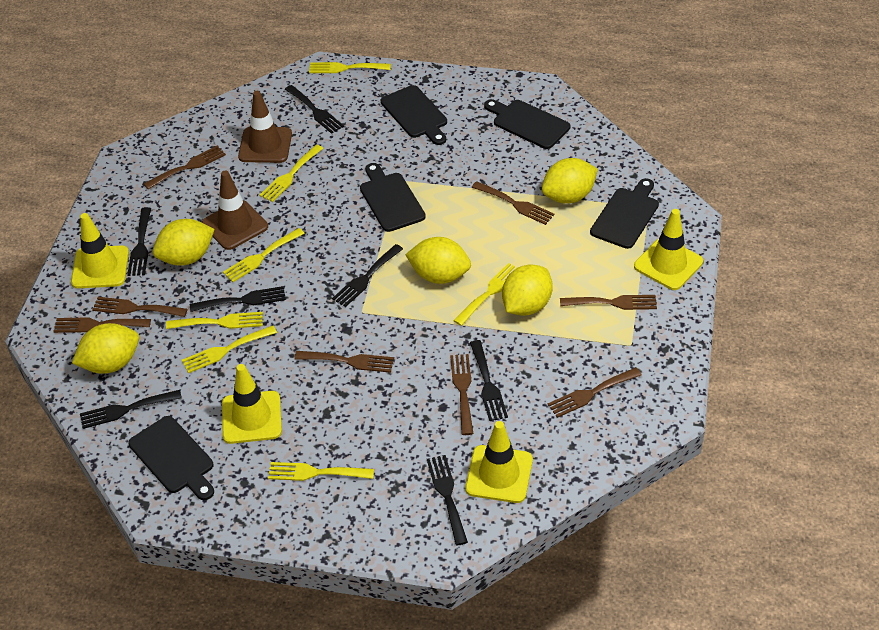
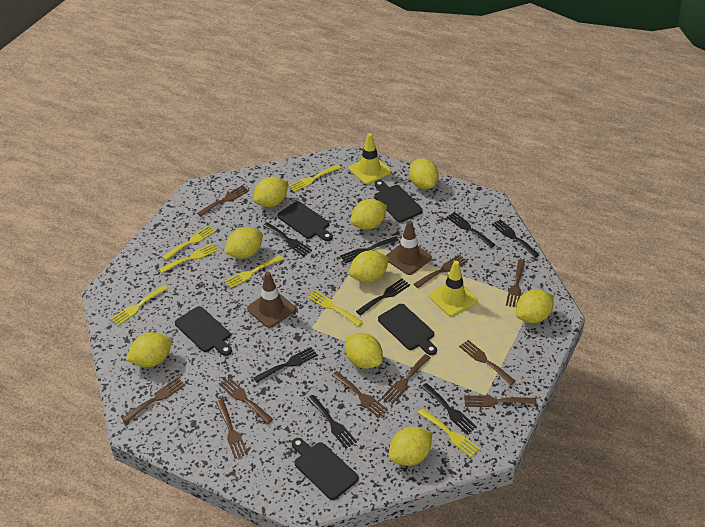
black fork: 7 -> 8
brown fork: 8 -> 10
yellow lemon: 5 -> 9
yellow traffic cone: 4 -> 2

